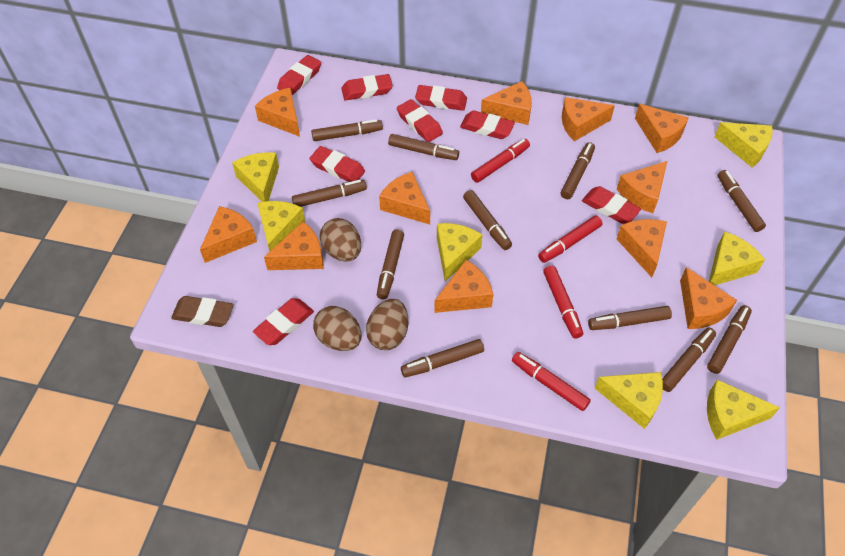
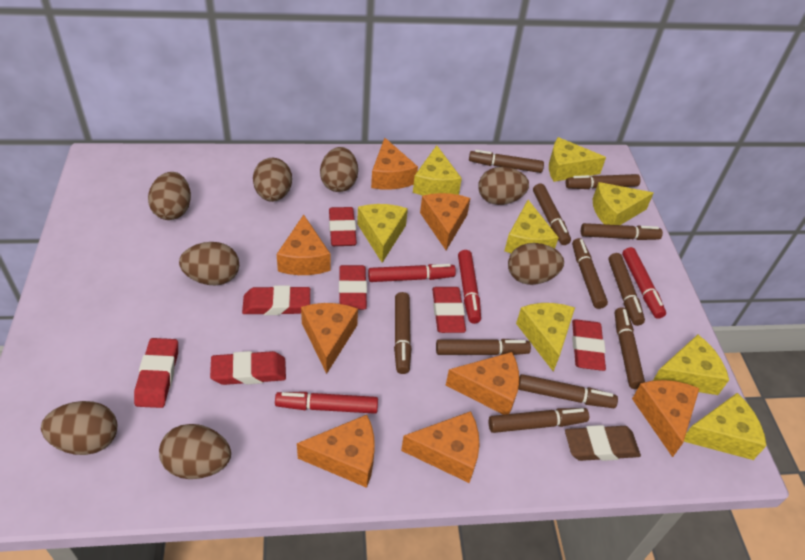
brown egg: 3 -> 8
orange cheese: 11 -> 8
red eraser: 8 -> 7
yellow cheese: 7 -> 8

